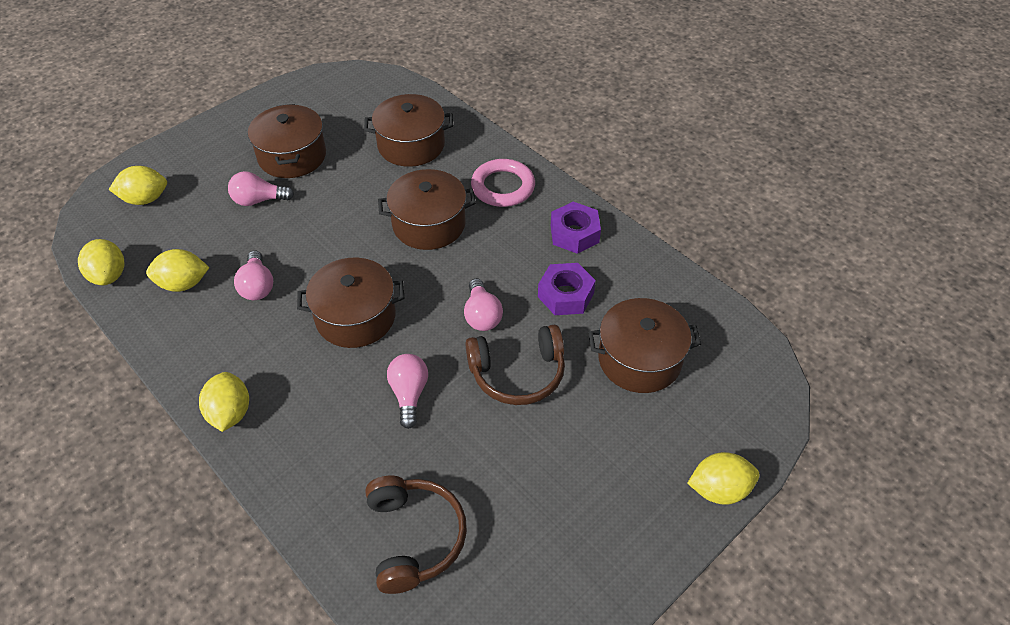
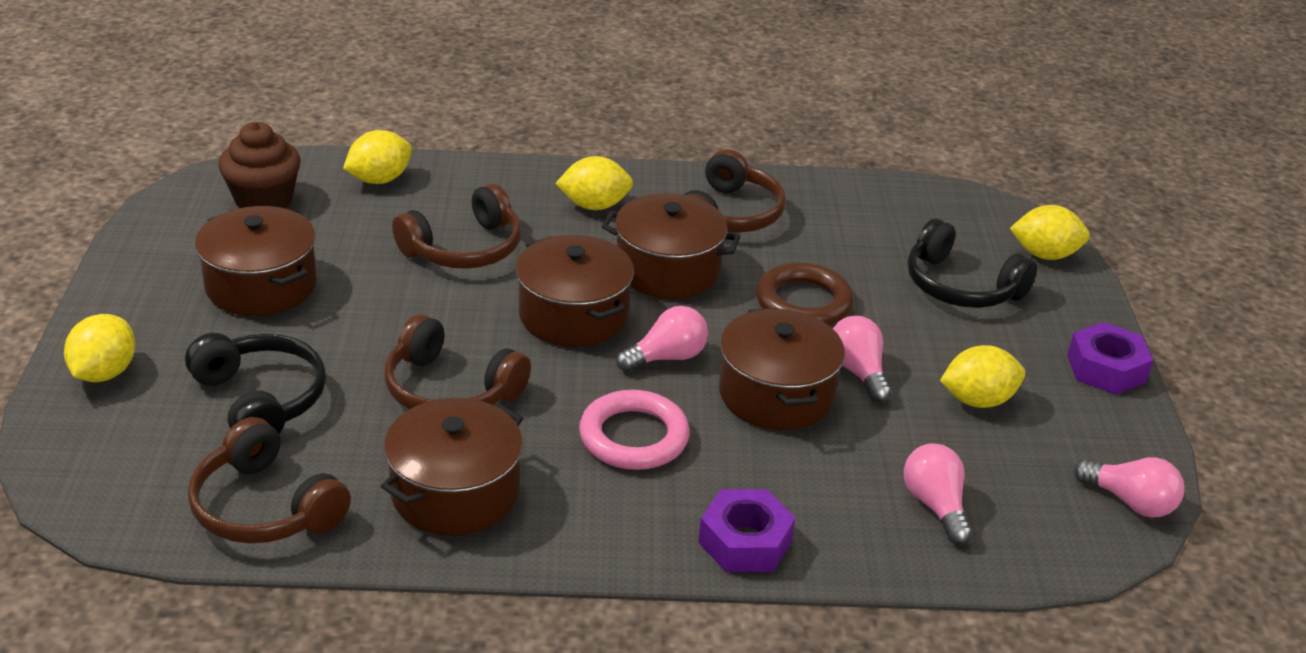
black headphones: 0 -> 2
brown cupcake: 0 -> 1
brown headphones: 2 -> 4
brown ring: 0 -> 1

